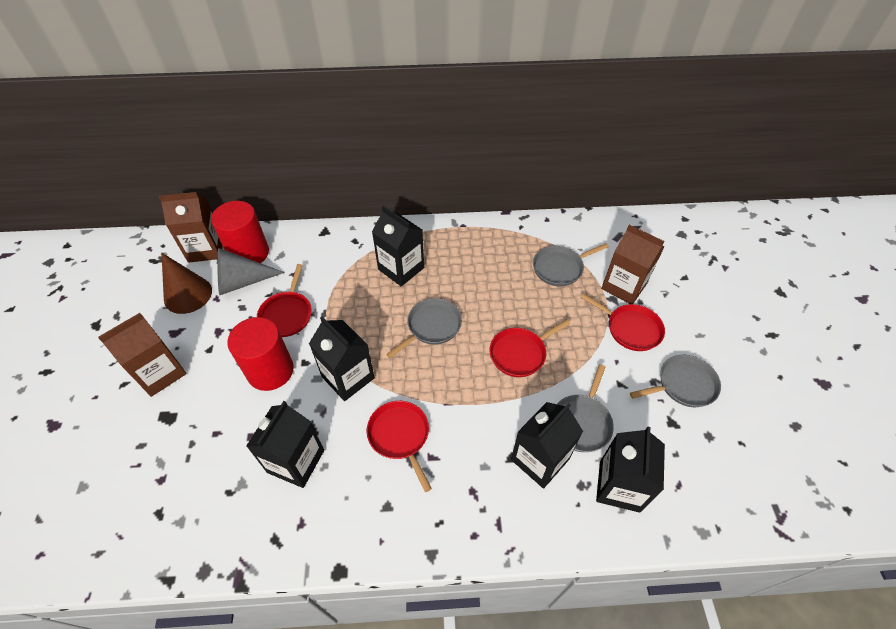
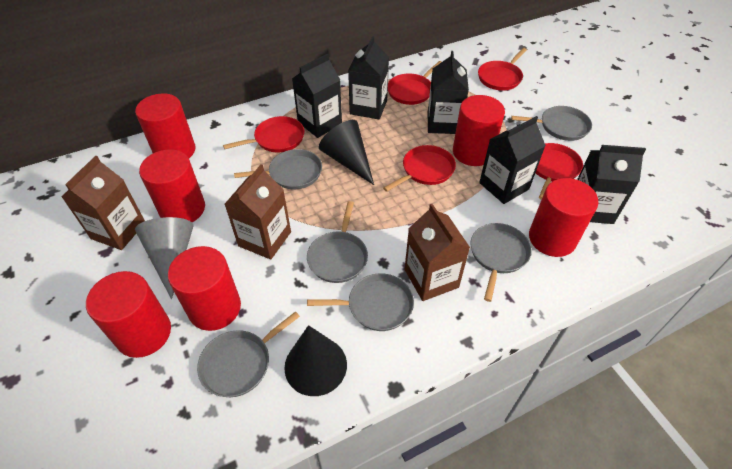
black cone: 0 -> 2
brown cone: 1 -> 0
grey pan: 4 -> 6
red cylinder: 2 -> 6
red pan: 4 -> 5

